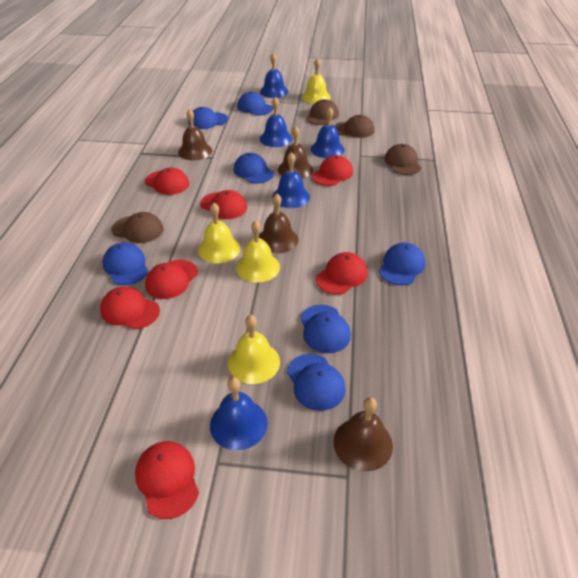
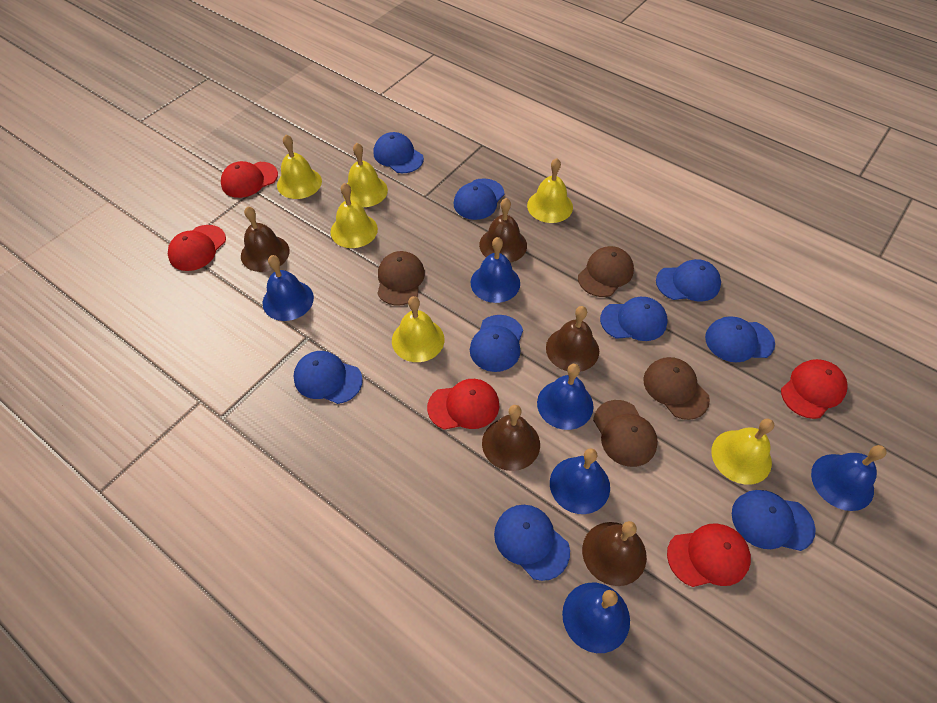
blue bell: 5 -> 6
blue cap: 7 -> 9
brown bell: 4 -> 5
red cap: 7 -> 5
yellow bell: 4 -> 6

